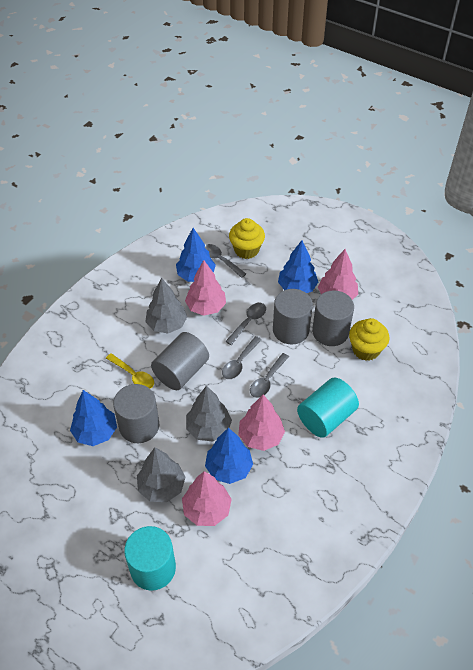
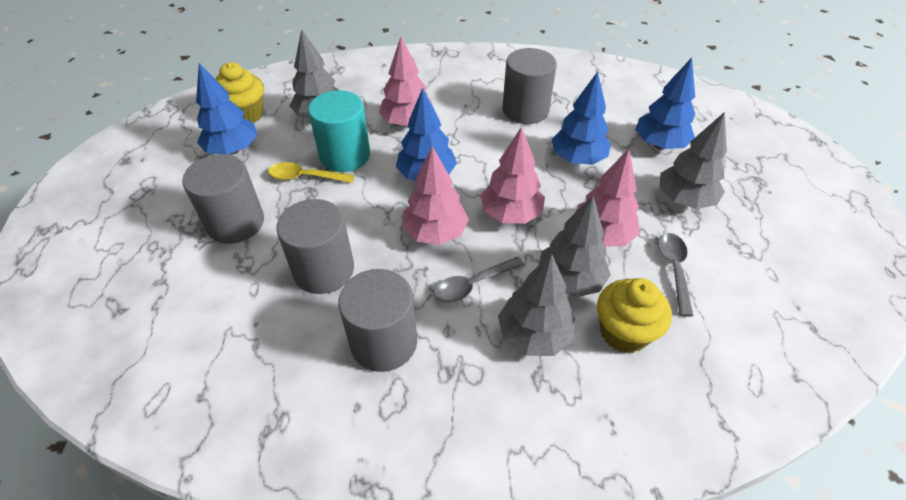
grey spoon: 4 -> 2
grey tree: 3 -> 4
turquoise cylinder: 2 -> 1

